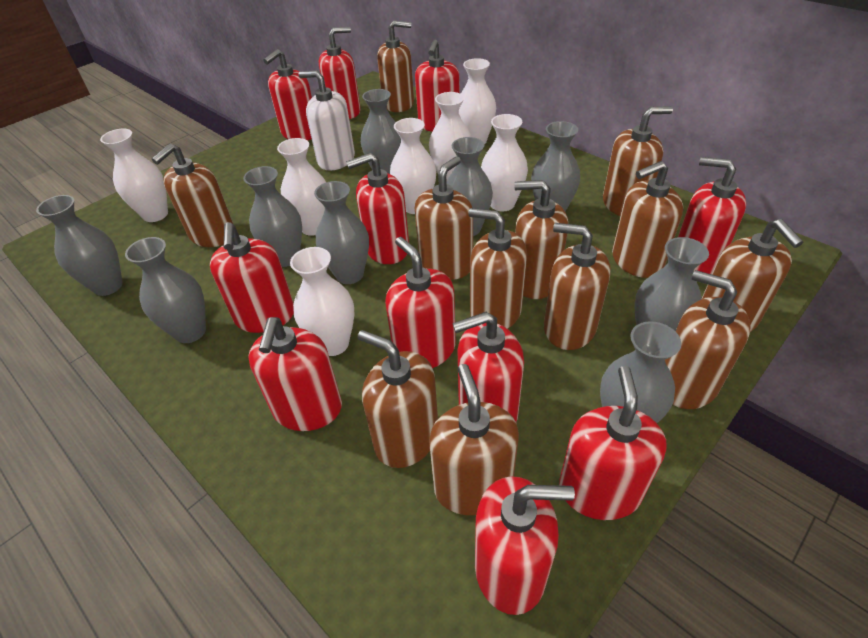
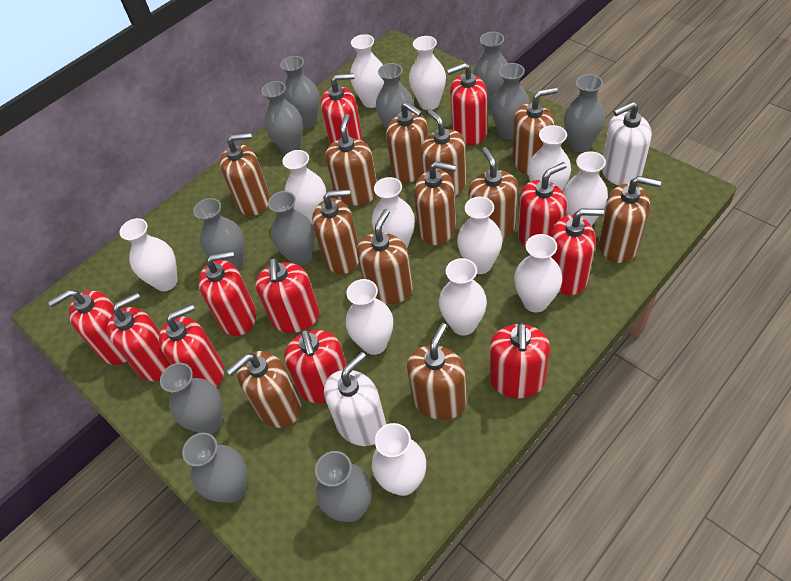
grey vase: 9 -> 11
white soap dispenser: 1 -> 2
white vase: 7 -> 12

